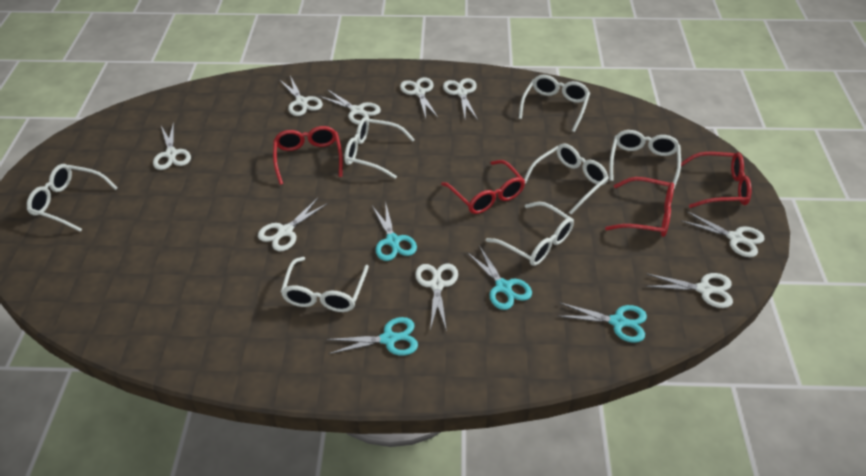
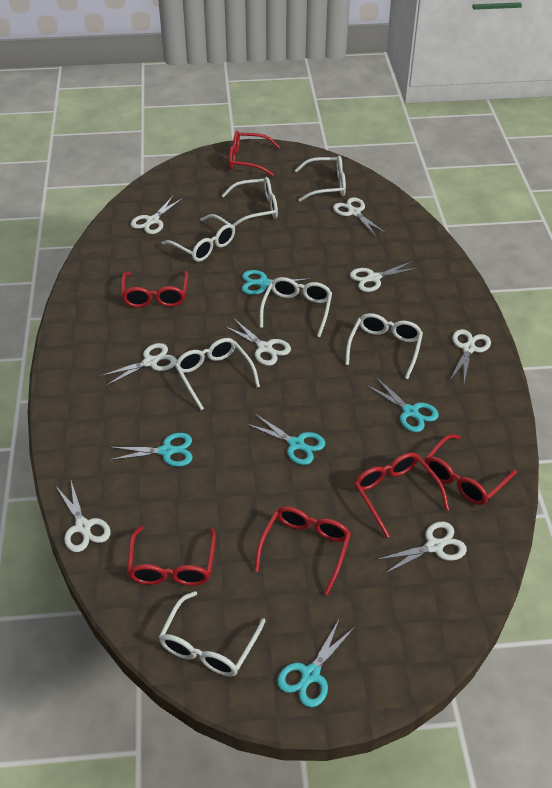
red glasses: 4 -> 6
turquoise scissors: 4 -> 5
white scissors: 9 -> 8

